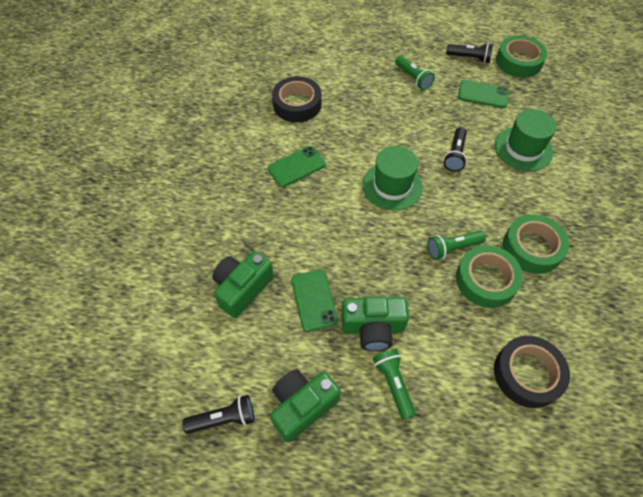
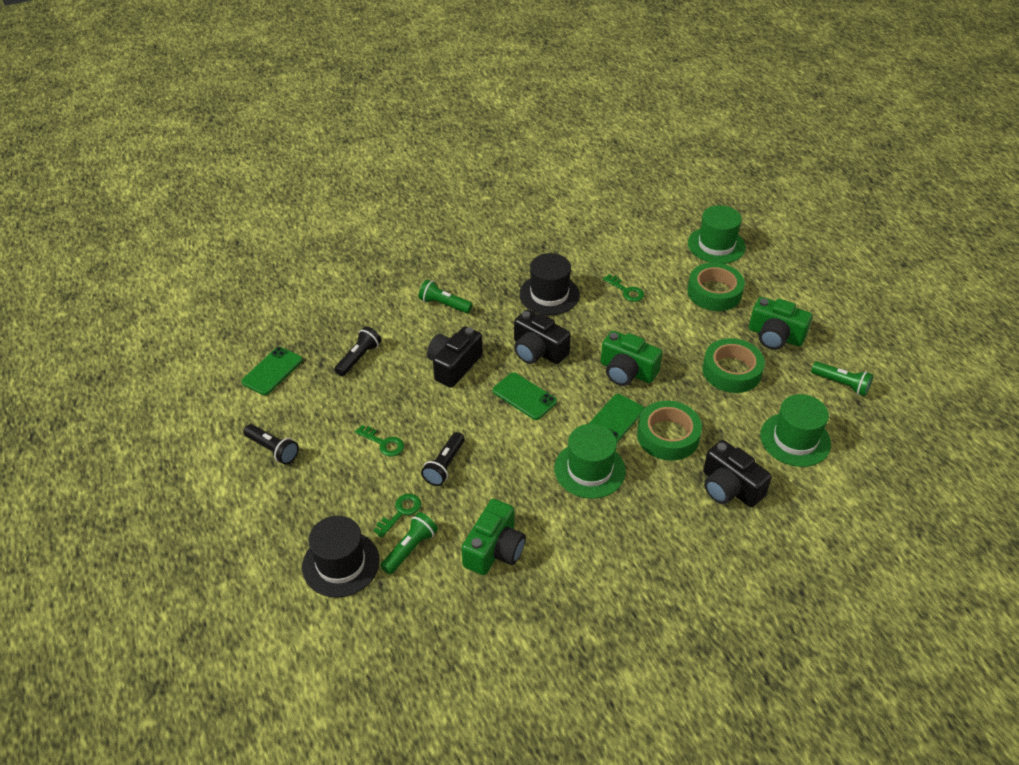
black camera: 0 -> 3
black hat: 0 -> 2
black tape: 2 -> 0
green hat: 2 -> 3
green key: 0 -> 3

